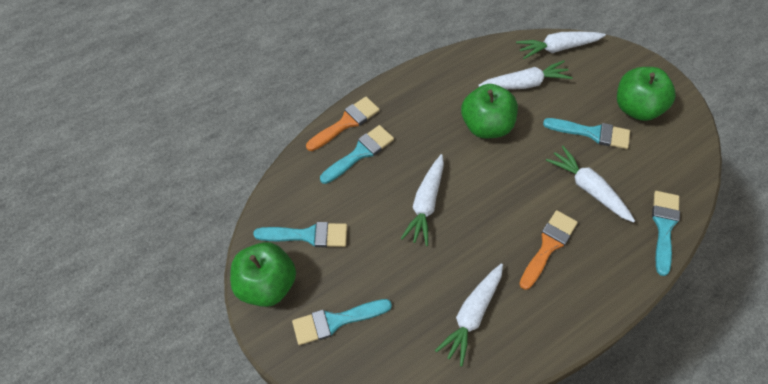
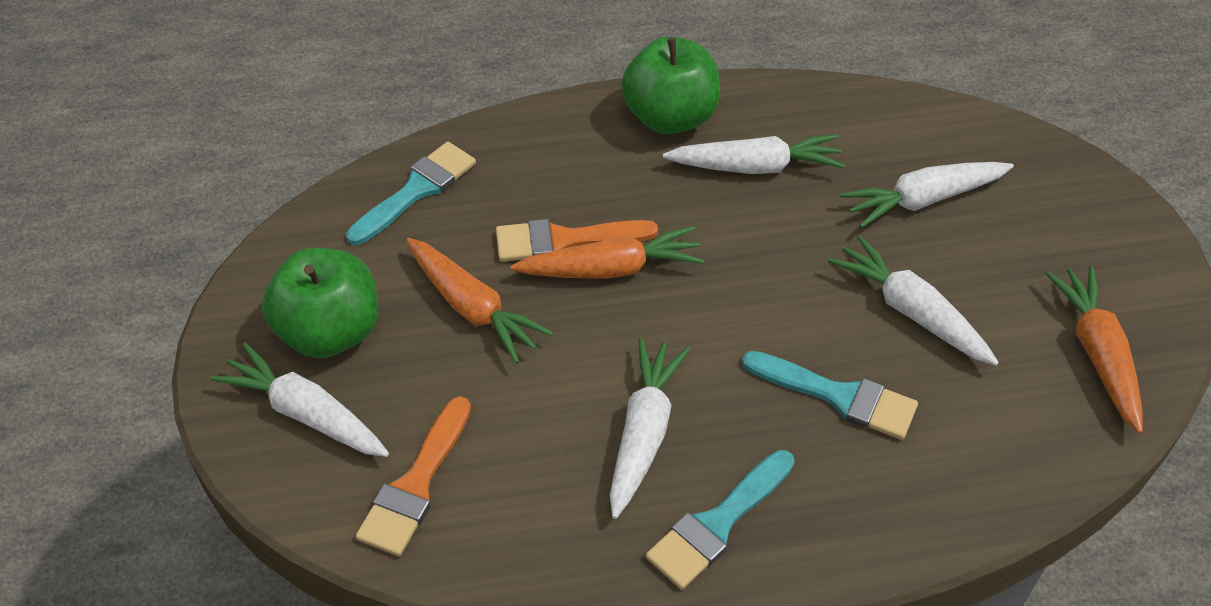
green apple: 3 -> 2
orange carrot: 0 -> 3
turquoise brush: 5 -> 3

